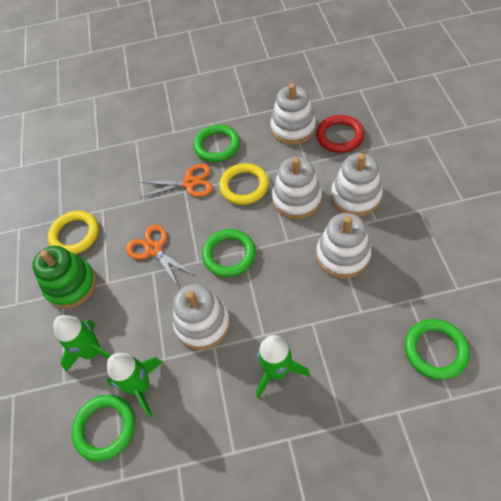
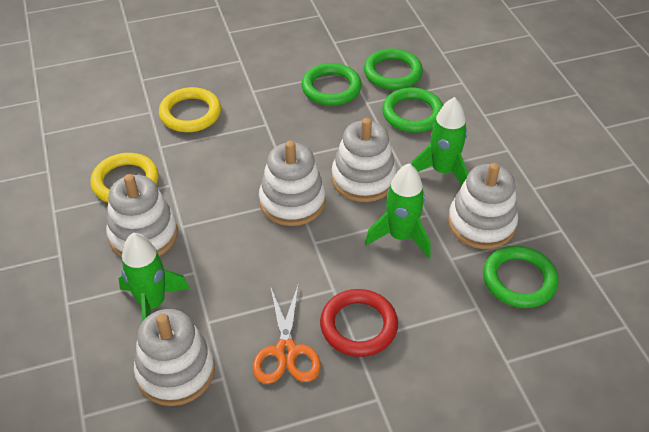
green stacking toy: 1 -> 0
orange scissors: 2 -> 1

